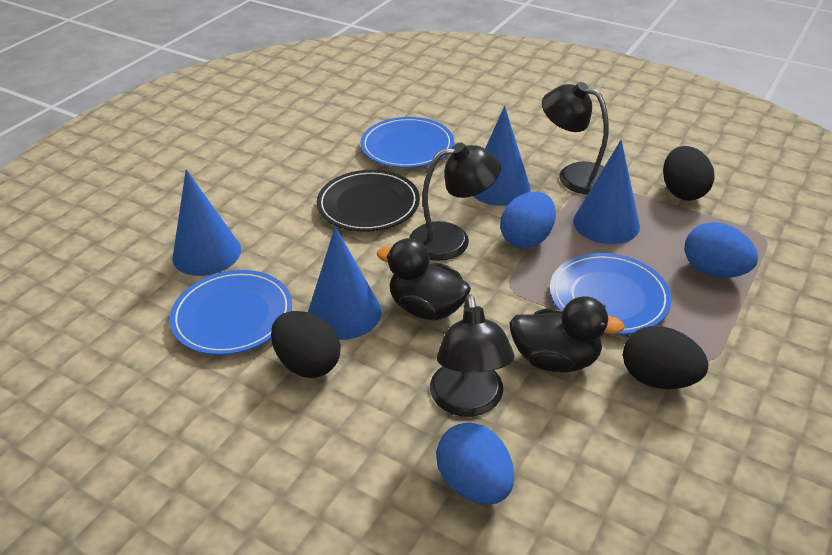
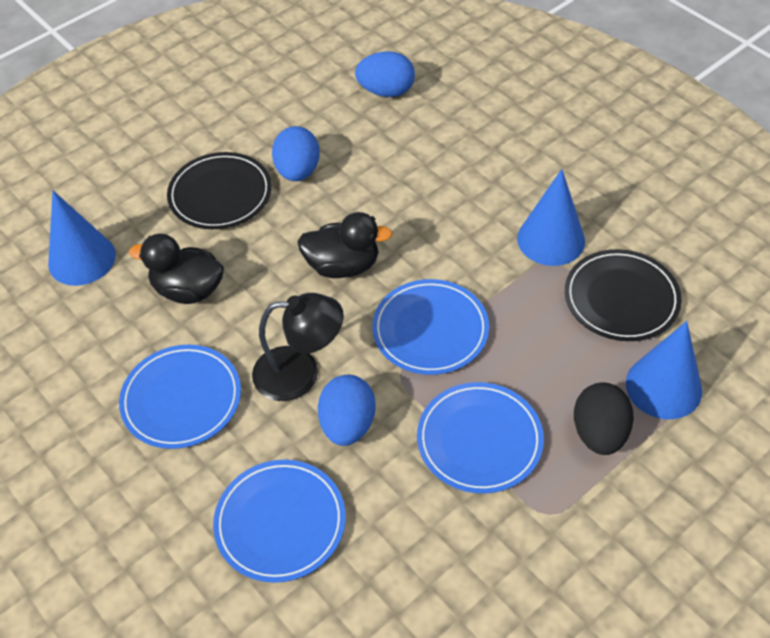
black egg: 3 -> 1
black lamp: 3 -> 1
black plate: 1 -> 2
blue cone: 4 -> 3
blue plate: 3 -> 4

